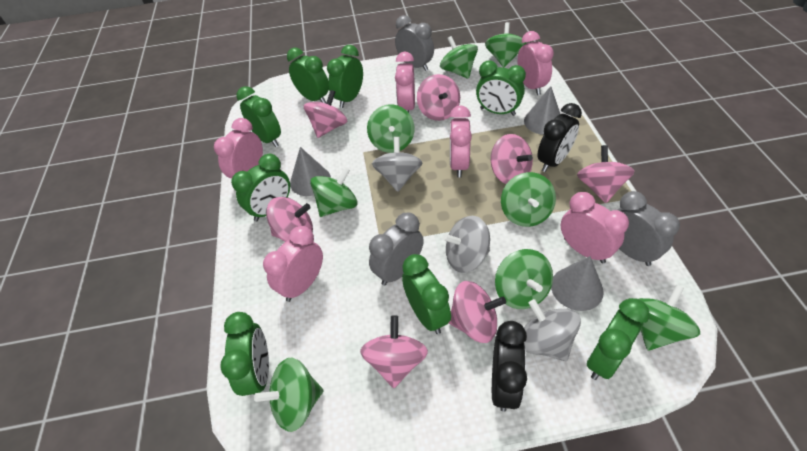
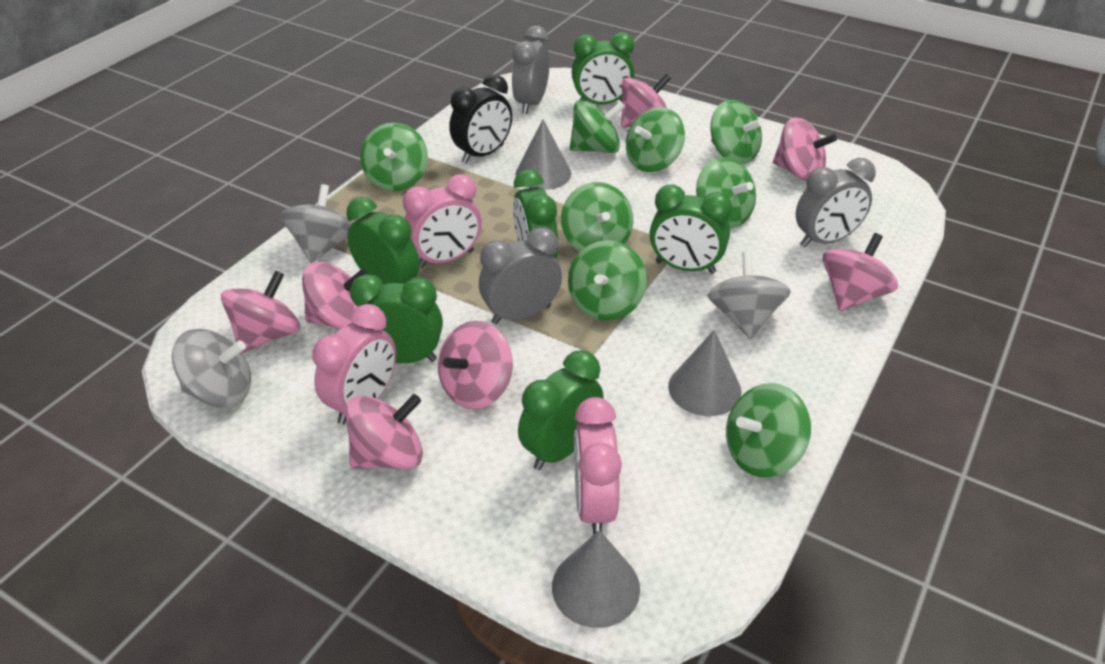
black clock: 2 -> 1
green clock: 8 -> 6
pink clock: 6 -> 3

